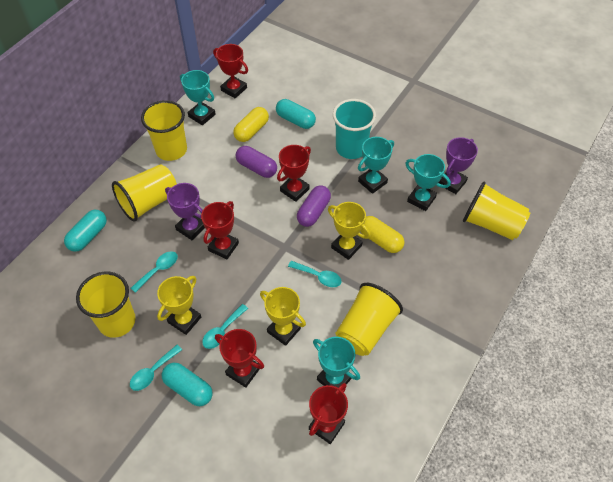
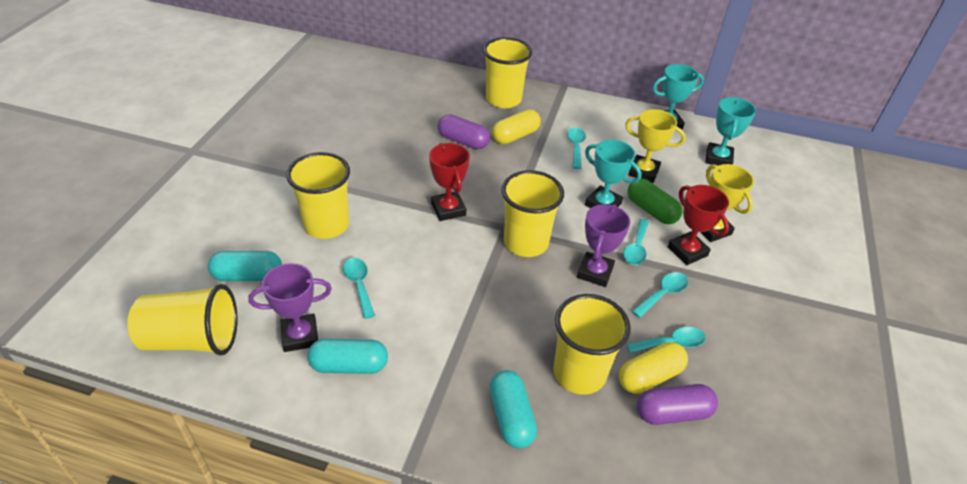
green capsule: 0 -> 1
red trophy: 5 -> 2
turquoise cup: 1 -> 0
turquoise spoon: 4 -> 5
turquoise trophy: 4 -> 3
yellow trophy: 3 -> 2

